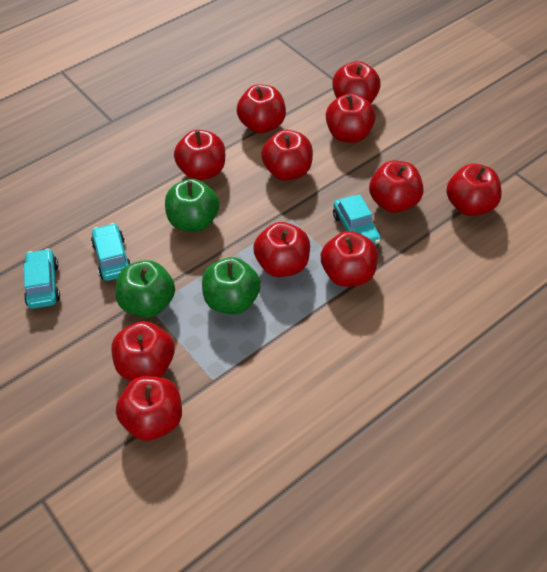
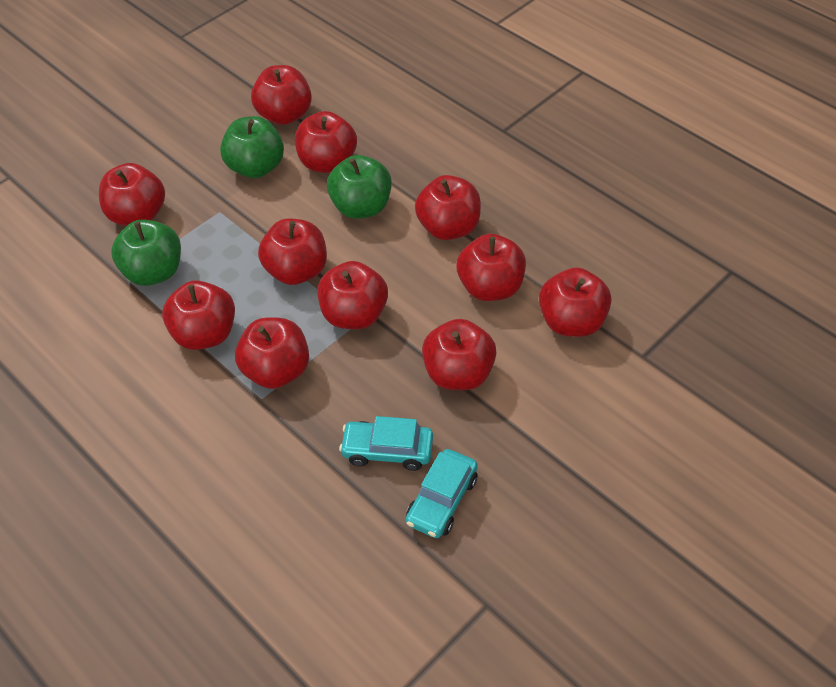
turquoise car: 3 -> 2

